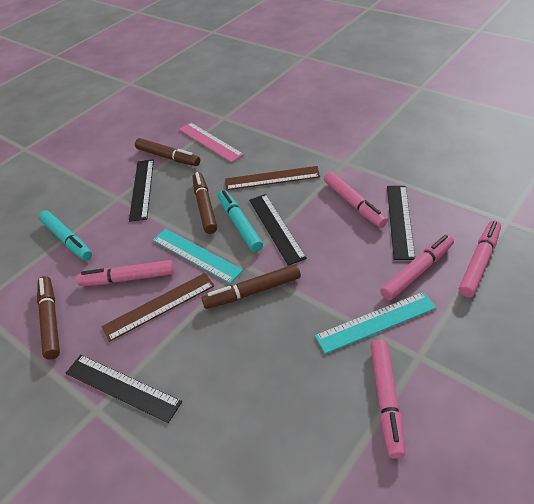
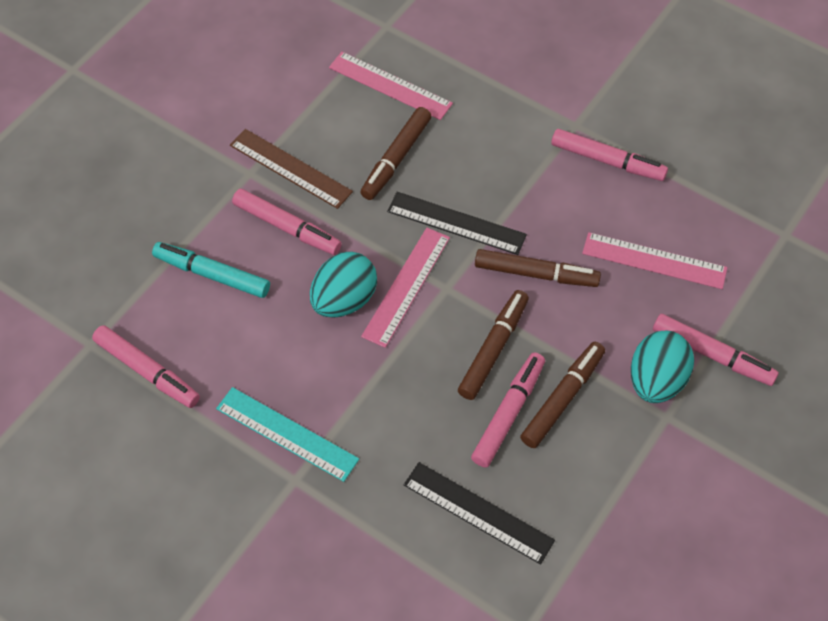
black ruler: 4 -> 2
brown ruler: 2 -> 1
pink ruler: 1 -> 3
turquoise egg: 0 -> 2
turquoise marker: 2 -> 1
turquoise ruler: 2 -> 1

